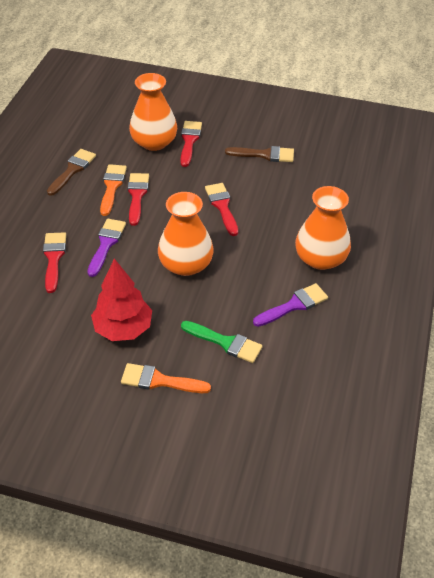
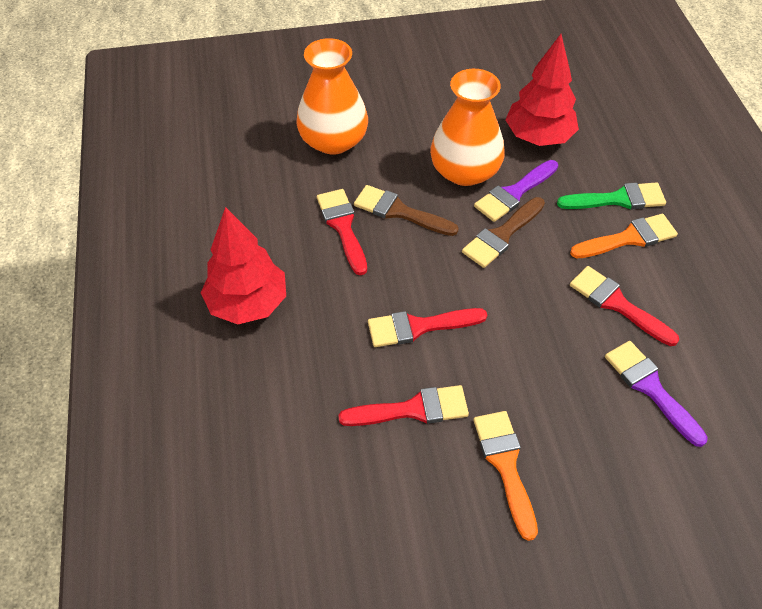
orange vase: 3 -> 2
red tree: 1 -> 2

